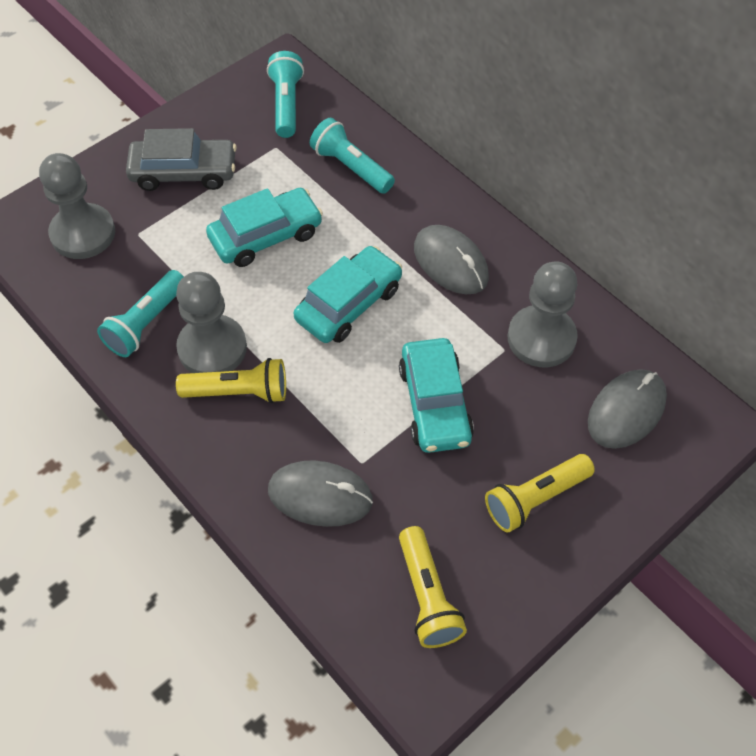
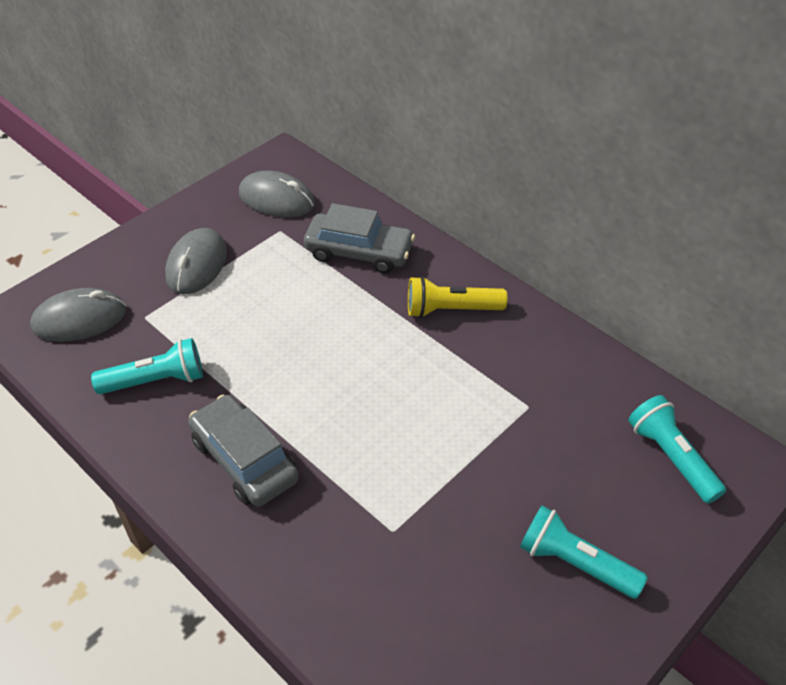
grey car: 1 -> 2
grey pawn: 3 -> 0
turquoise car: 3 -> 0
yellow flashlight: 3 -> 1

